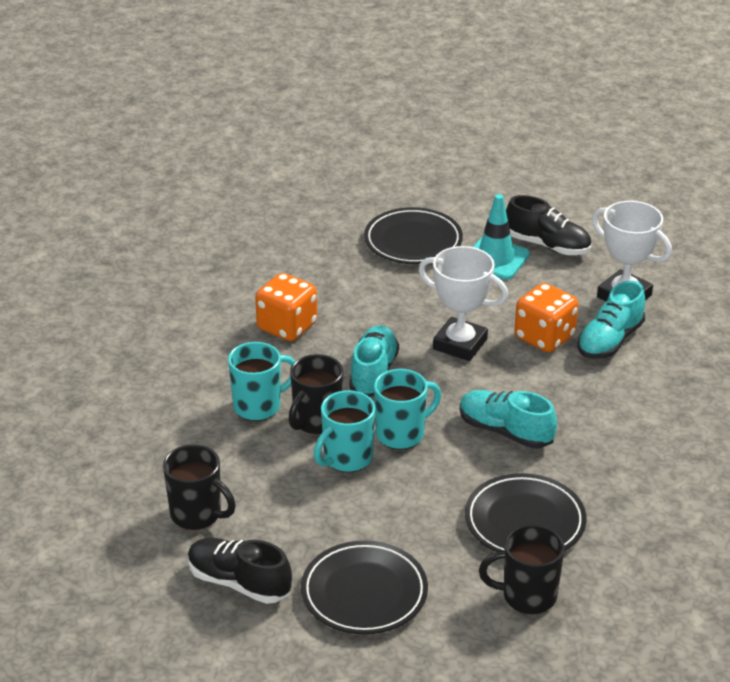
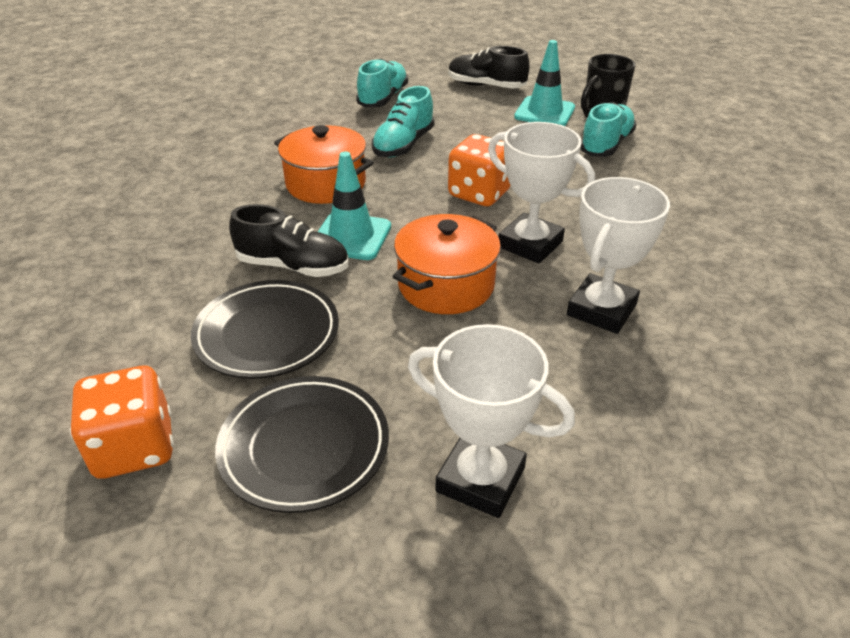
black mug: 3 -> 1
black plate: 3 -> 2
orange pot: 0 -> 2
turquoise mug: 3 -> 0
turquoise traffic cone: 1 -> 2
white trophy: 2 -> 3

